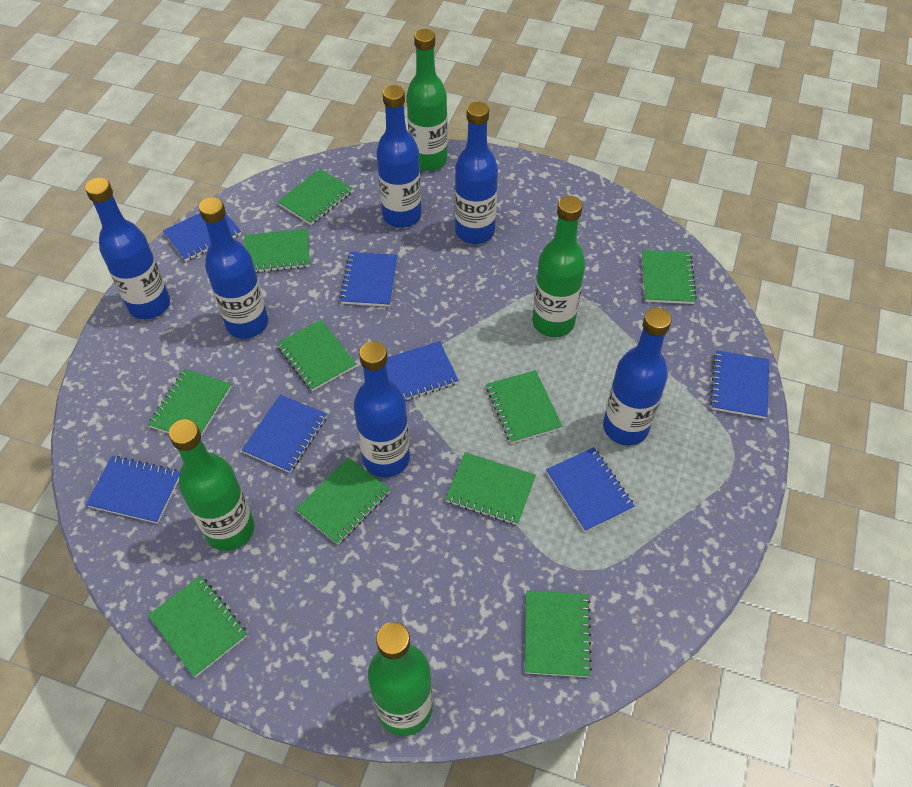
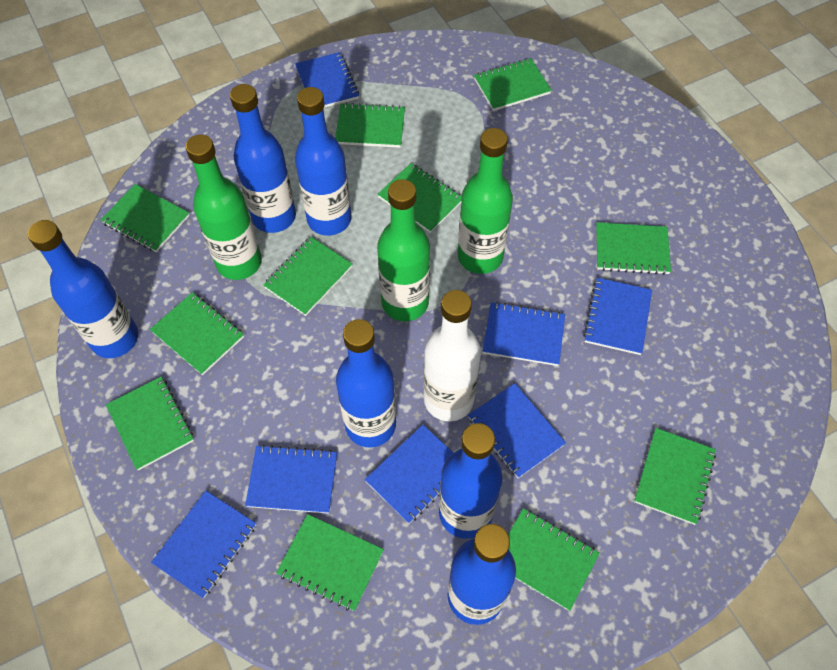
green bottle: 4 -> 3
green notebook: 10 -> 11
white bottle: 0 -> 1

